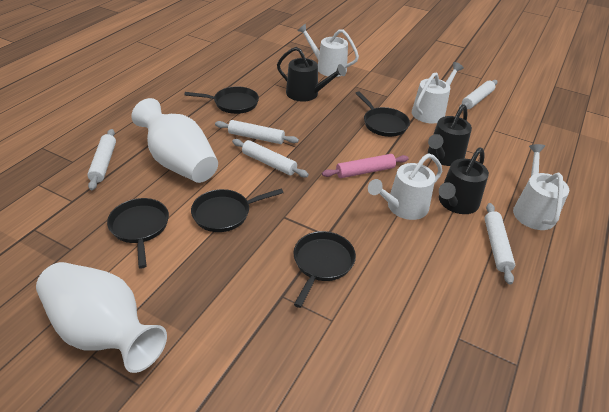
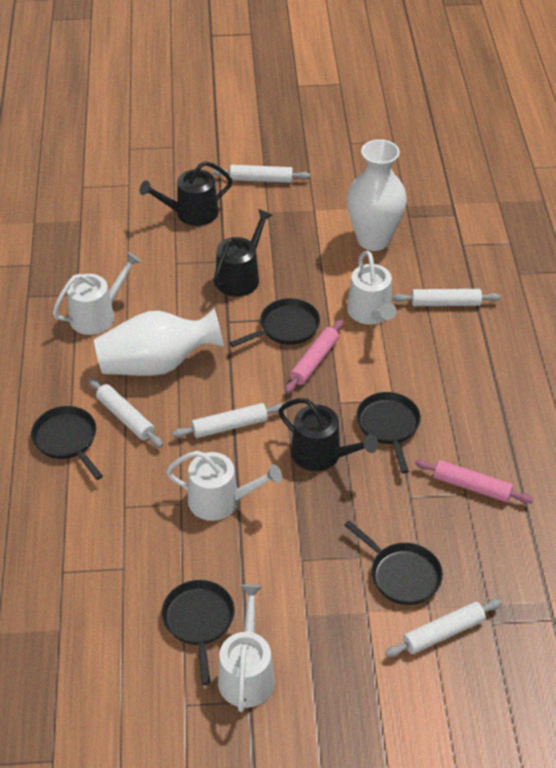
pink rolling pin: 1 -> 2

